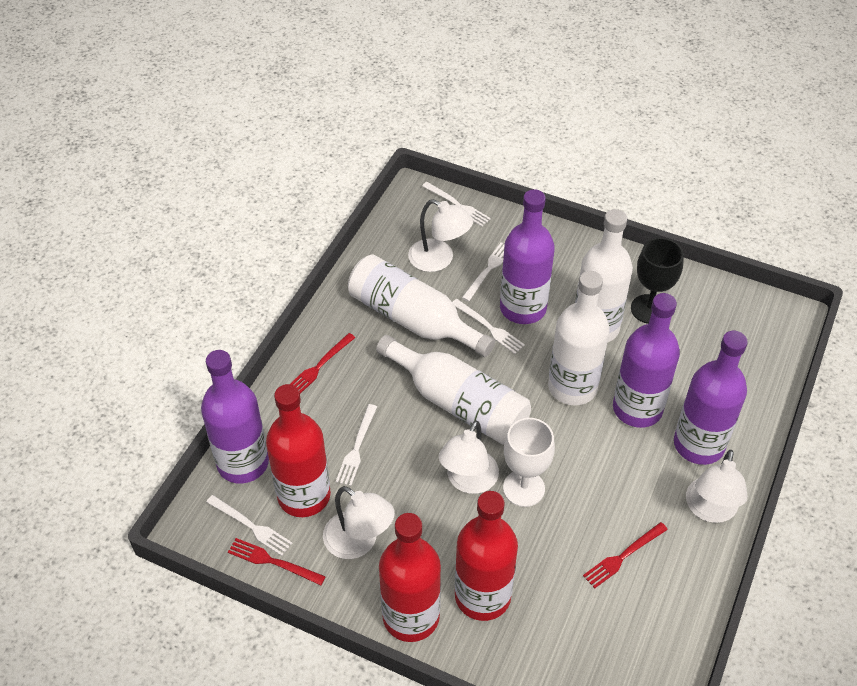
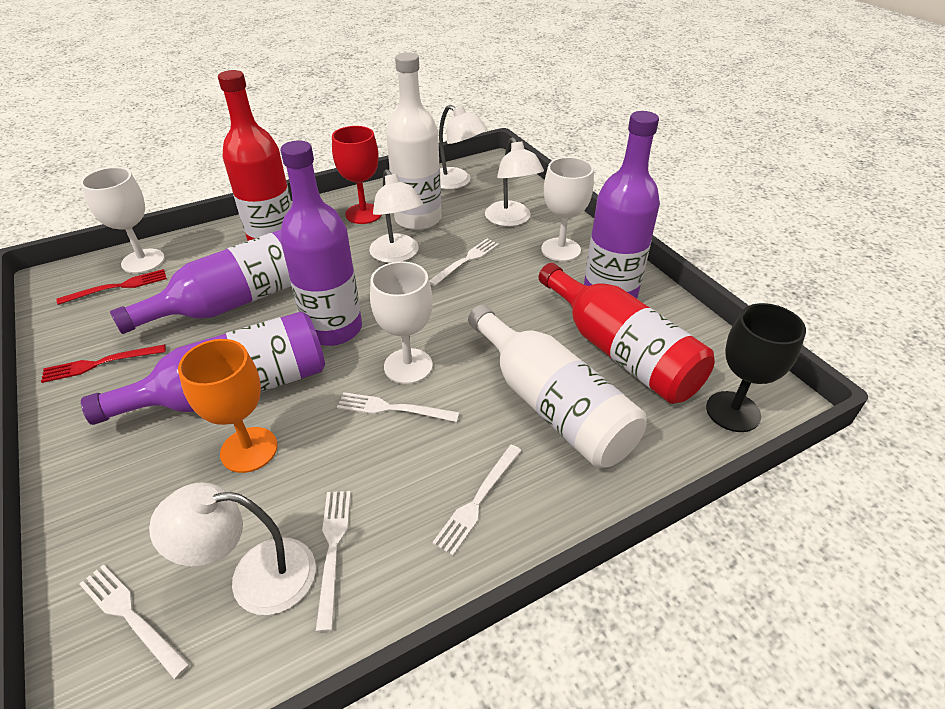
orange goblet: 0 -> 1
red bottle: 3 -> 2
red fork: 3 -> 2
red goblet: 0 -> 1
white bottle: 4 -> 2
white goblet: 1 -> 3

